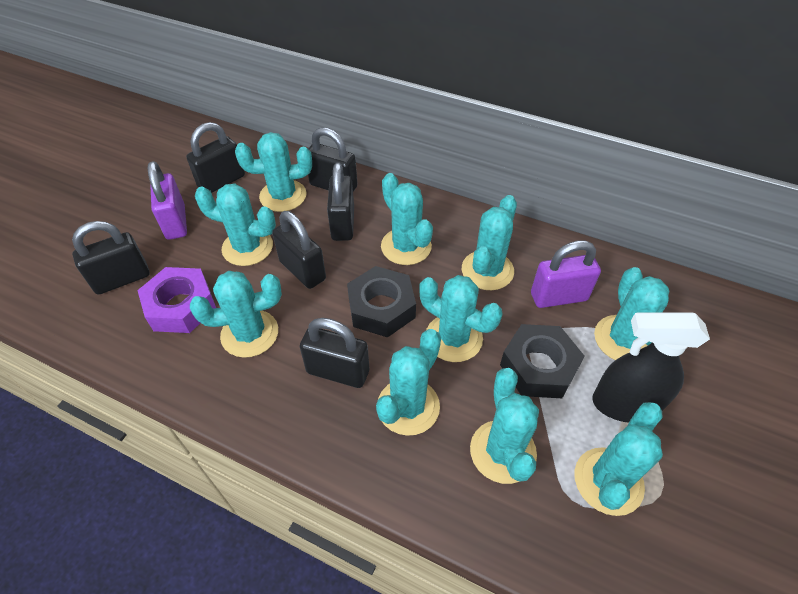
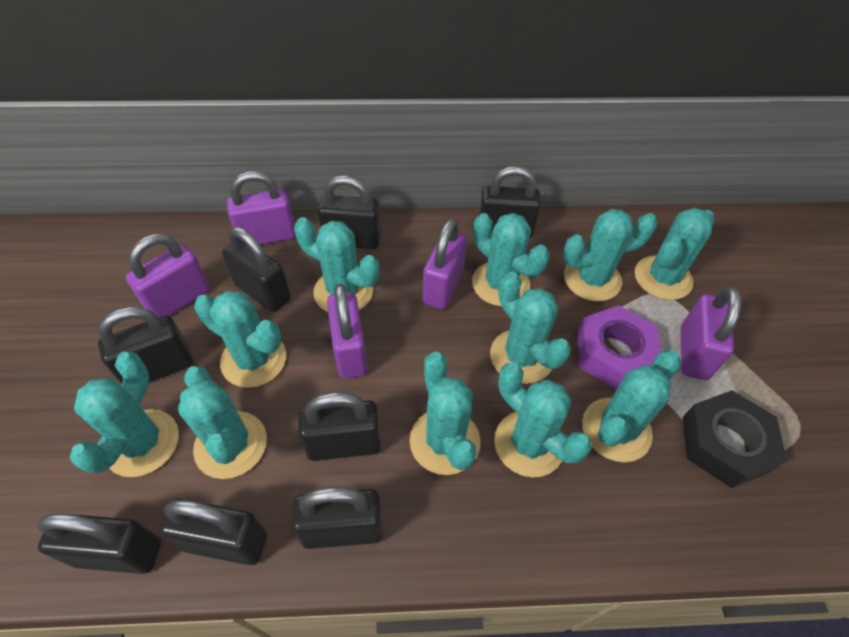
black nut: 2 -> 1
black padlock: 6 -> 8
black spray bottle: 1 -> 0
purple padlock: 2 -> 5
turquoise cactus: 10 -> 11

